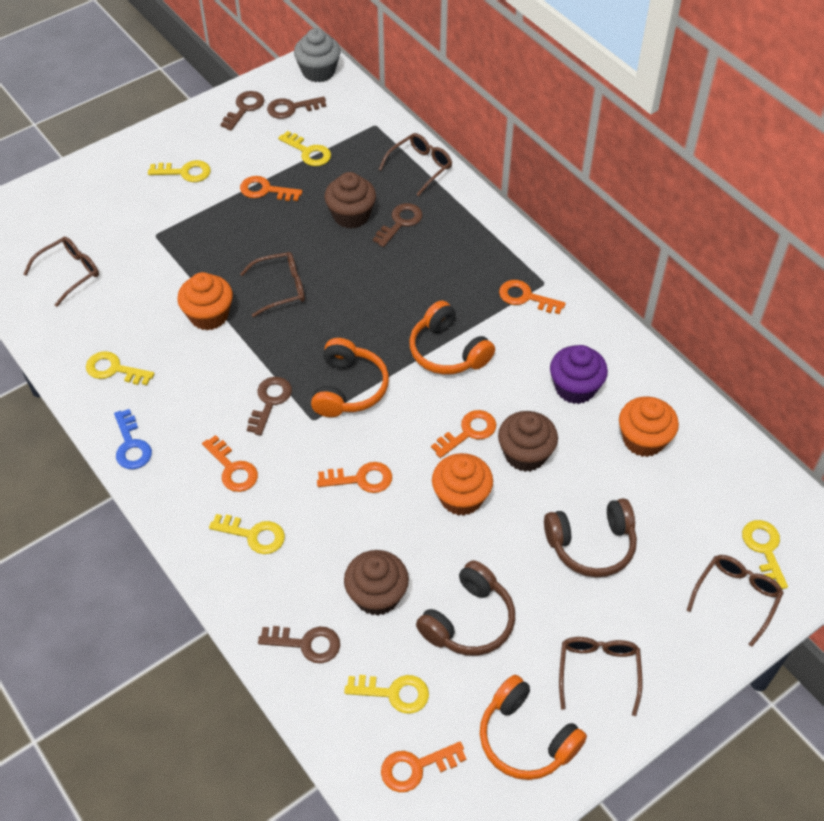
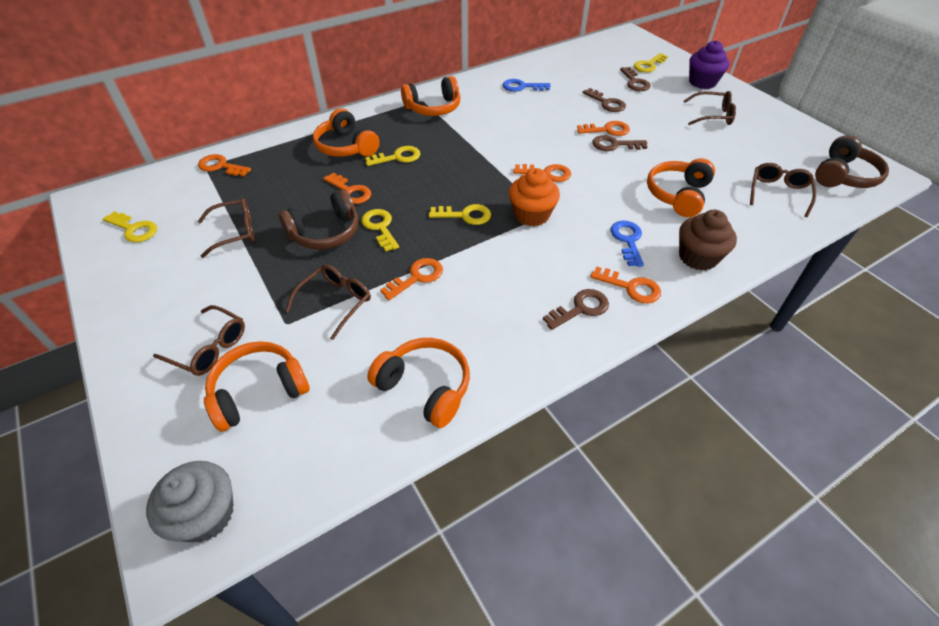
blue key: 1 -> 2
brown cupcake: 3 -> 1
brown key: 5 -> 4
orange cupcake: 3 -> 1
orange headphones: 3 -> 5
yellow key: 6 -> 5

